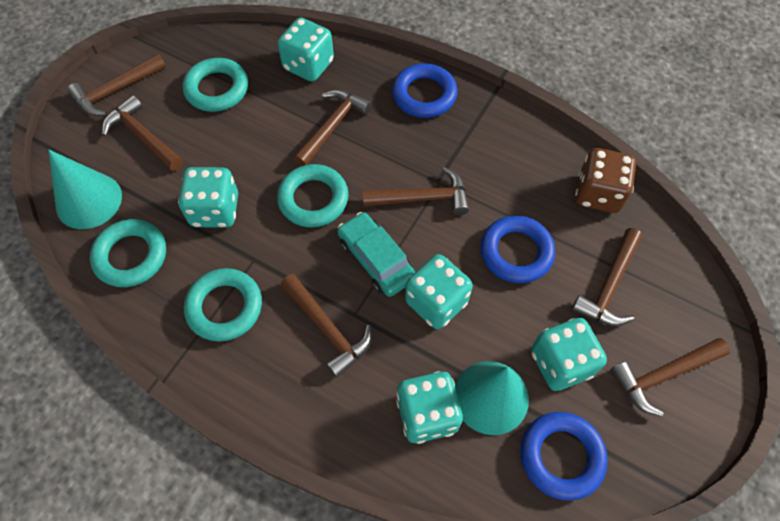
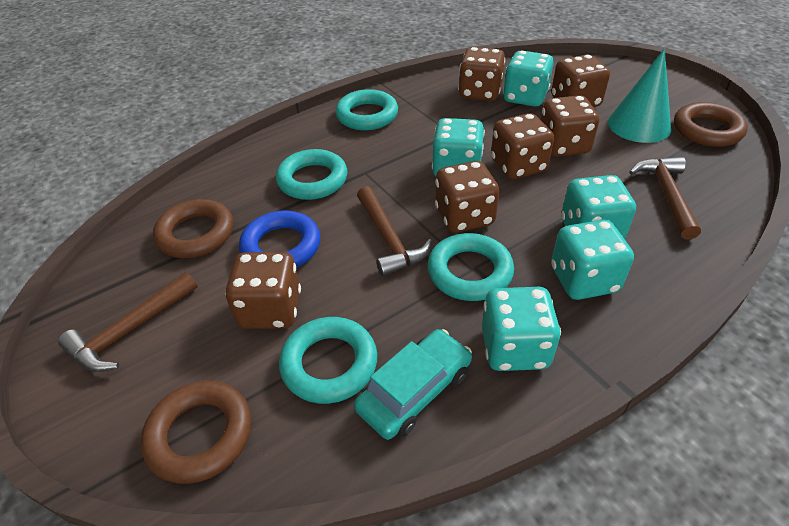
blue ring: 3 -> 1
brown dice: 1 -> 6
brown hammer: 7 -> 3
brown ring: 0 -> 3
turquoise cone: 2 -> 1

